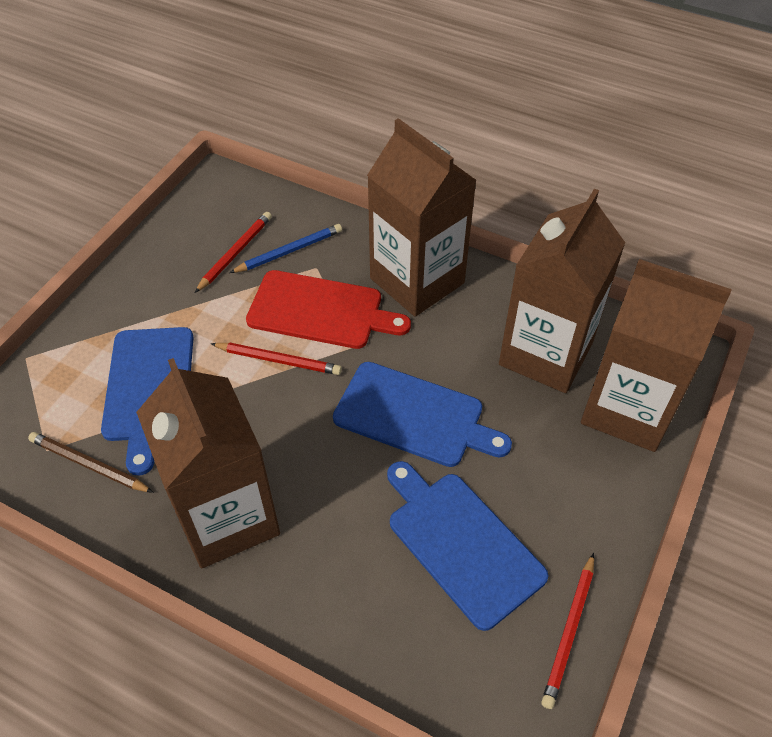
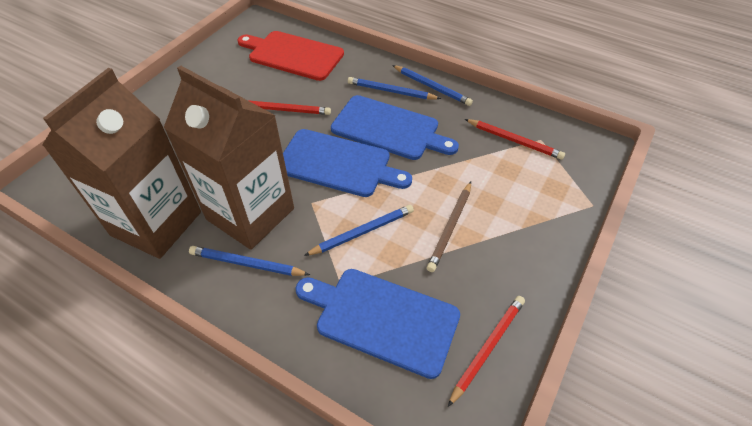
blue pencil: 1 -> 4
brown carton: 4 -> 2

